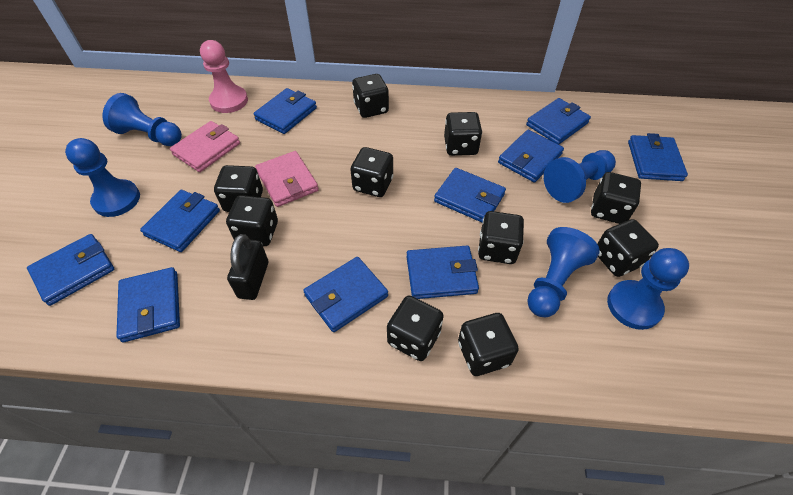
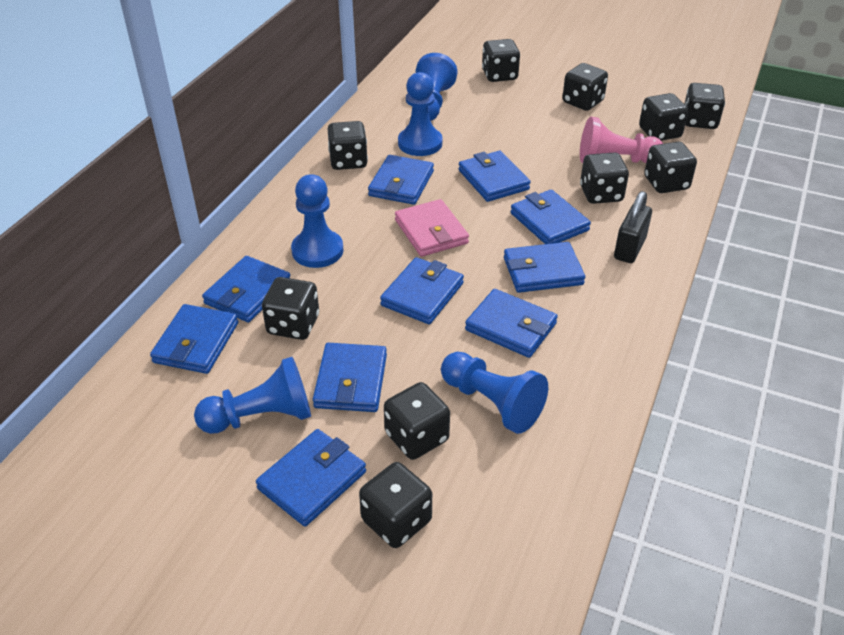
pink wallet: 2 -> 1

